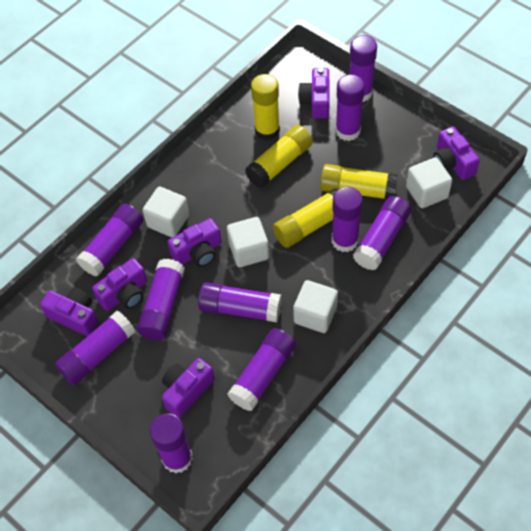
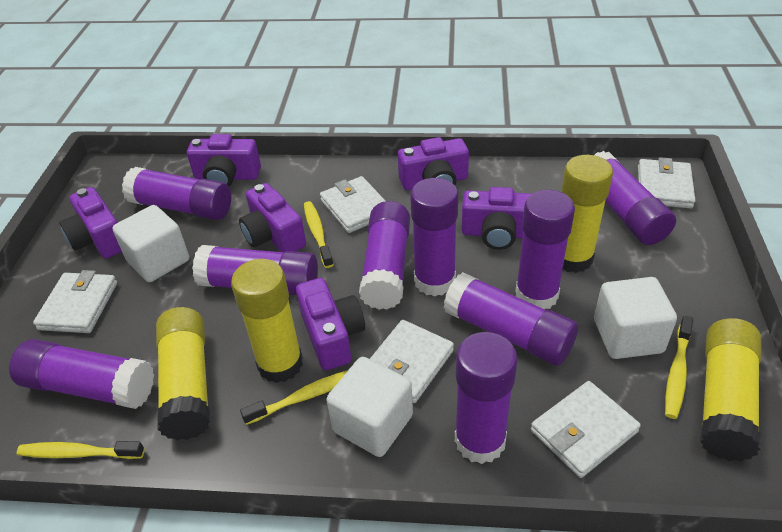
purple glue stick: 10 -> 9
white cube: 4 -> 3
white wallet: 0 -> 5
yellow toothbrush: 0 -> 4

